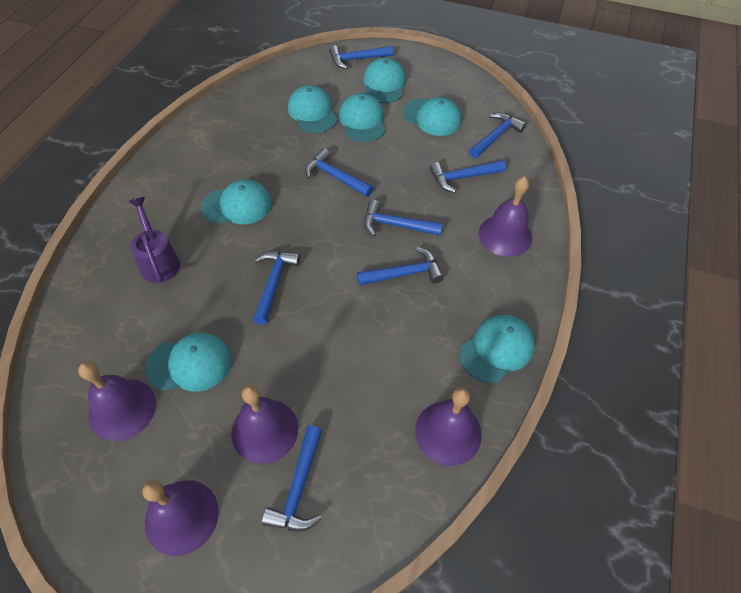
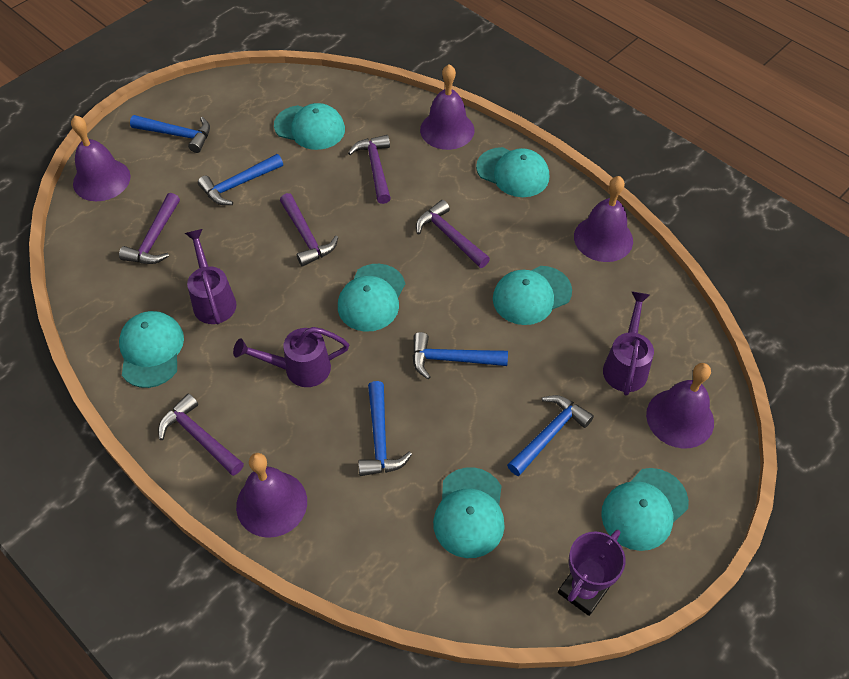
blue hammer: 8 -> 5
purple hammer: 0 -> 5
purple trophy: 0 -> 1
purple watering can: 1 -> 3

